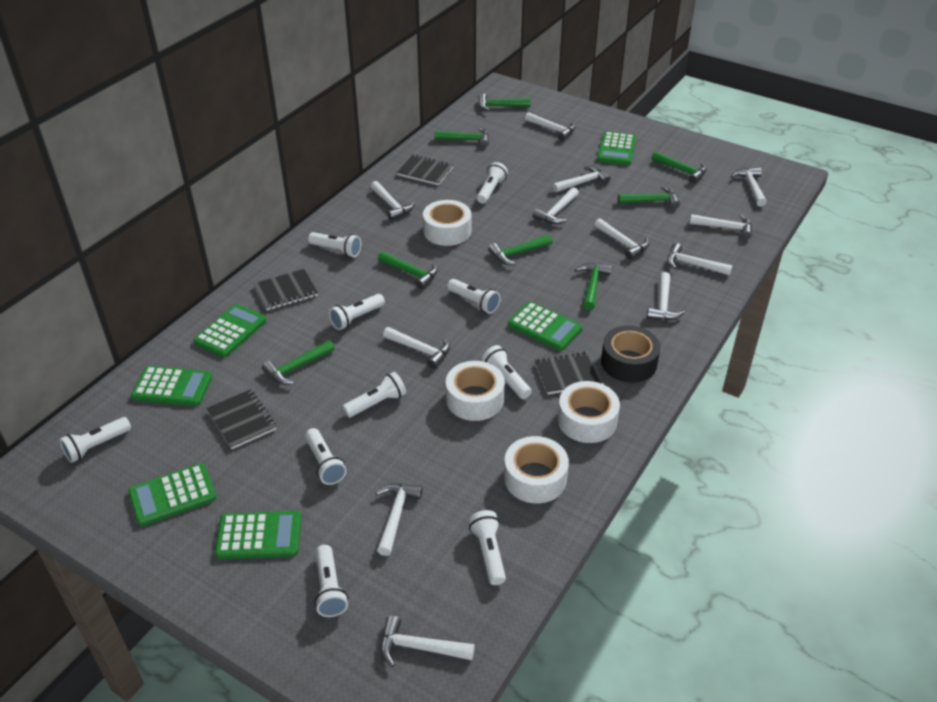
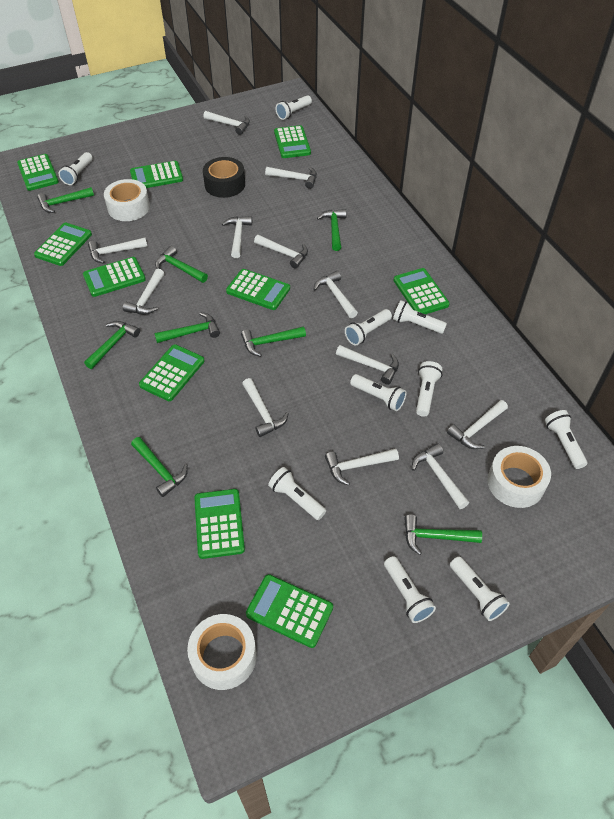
black notebook: 4 -> 0
green calculator: 6 -> 10
white tape: 4 -> 3

